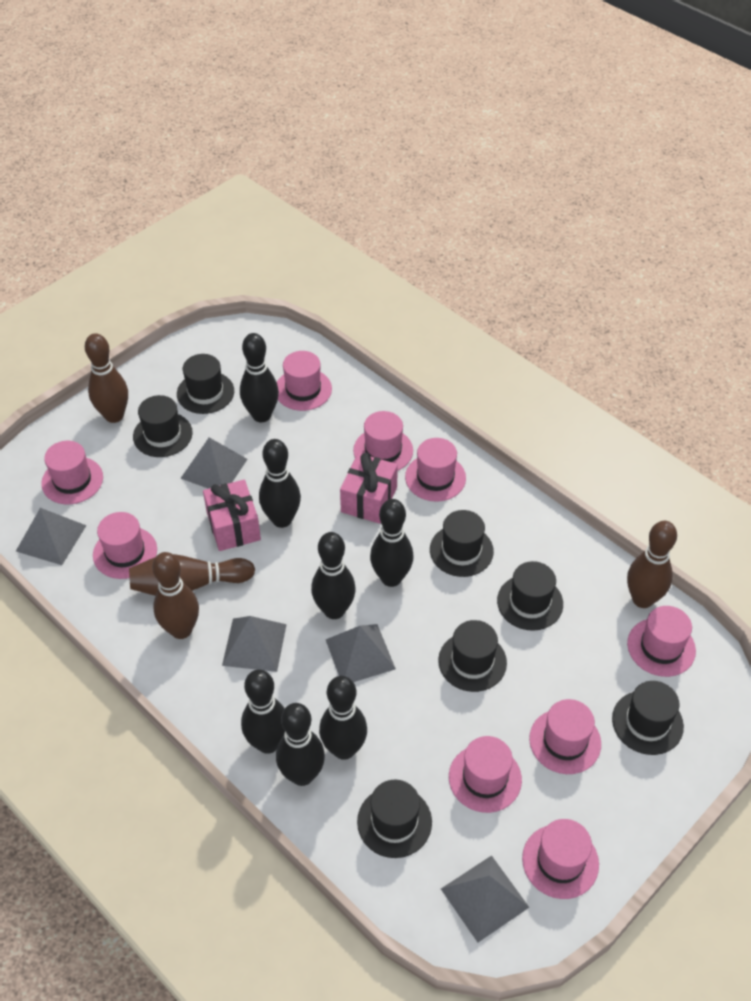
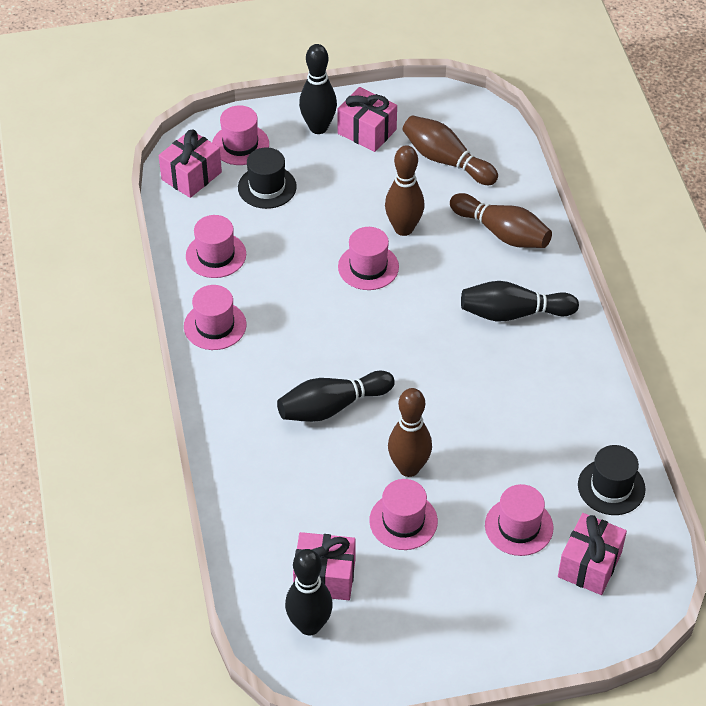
black bowling pin: 7 -> 4
black hat: 7 -> 2
grey pyramid: 5 -> 0
pink gift: 2 -> 4
pink hat: 9 -> 6

